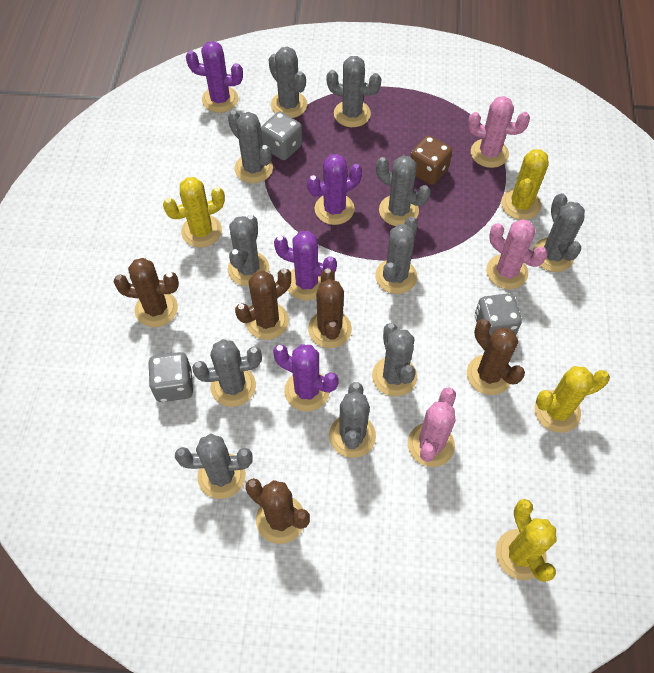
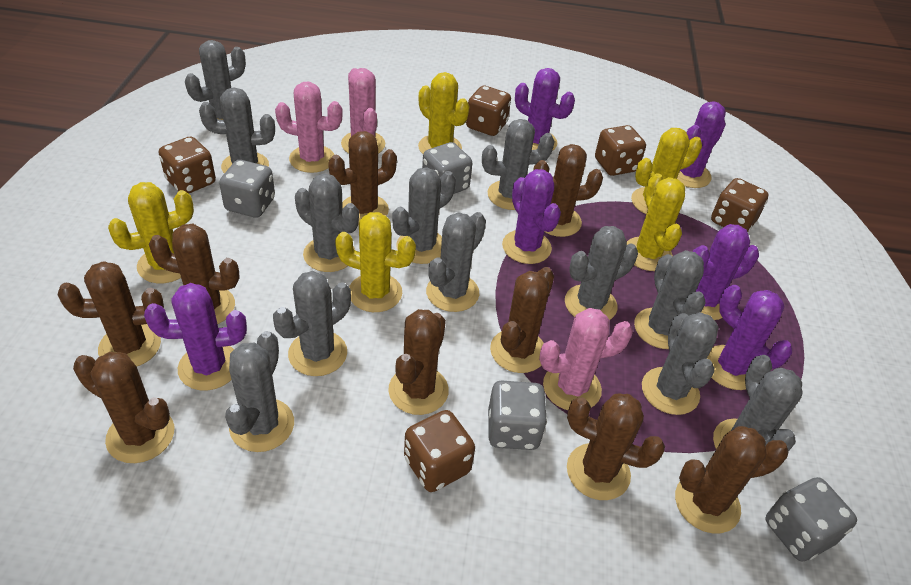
brown cactus: 5 -> 9
brown dice: 1 -> 5
grey cactus: 11 -> 12
grey dice: 3 -> 4
purple cactus: 4 -> 6
yellow cactus: 4 -> 5

